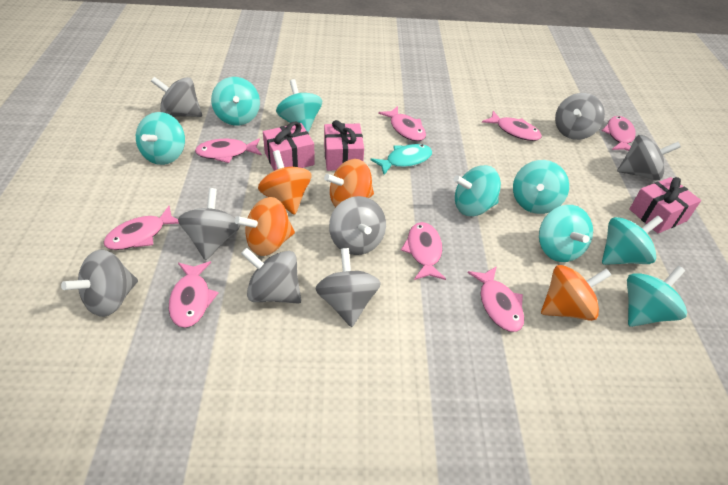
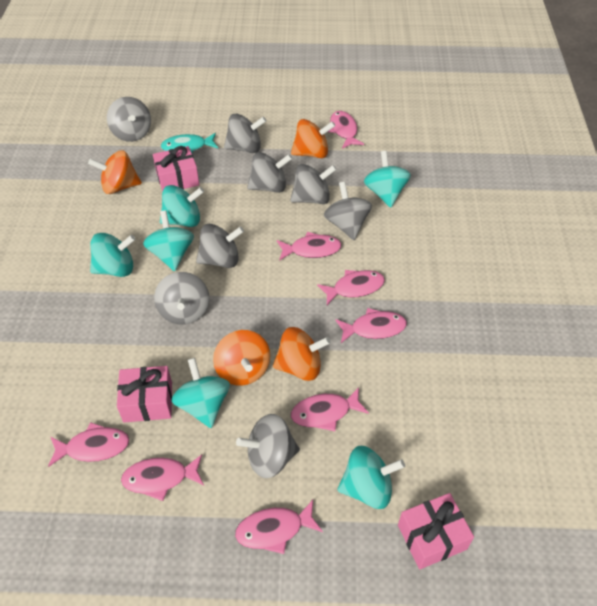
turquoise spinning top: 8 -> 6

